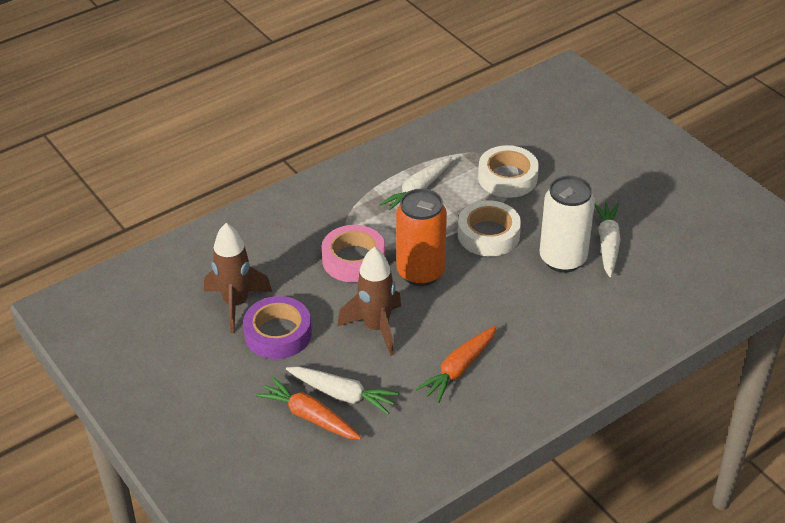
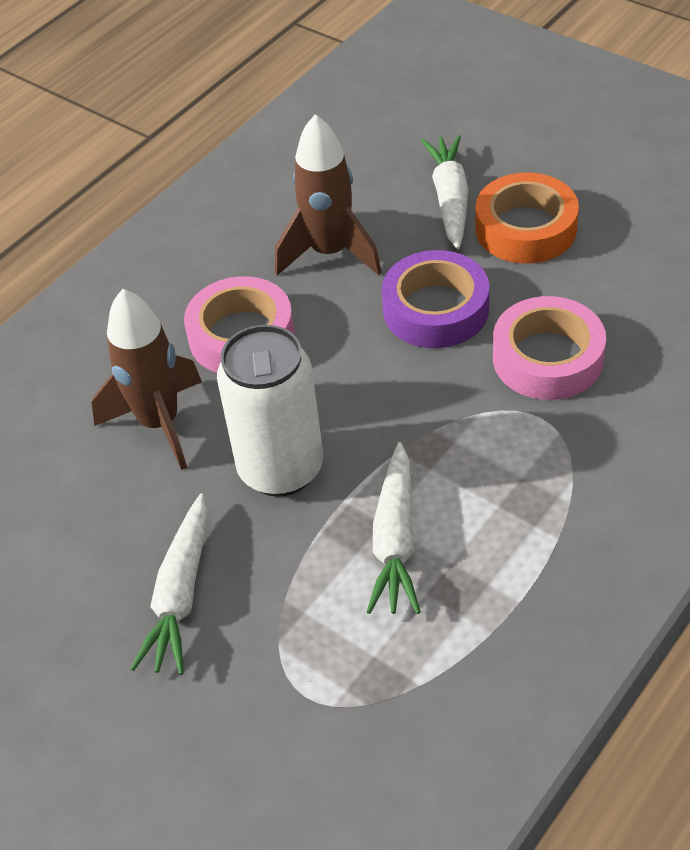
orange can: 1 -> 0
orange carrot: 2 -> 0
orange tape: 0 -> 1
pink tape: 1 -> 2
white tape: 2 -> 0

